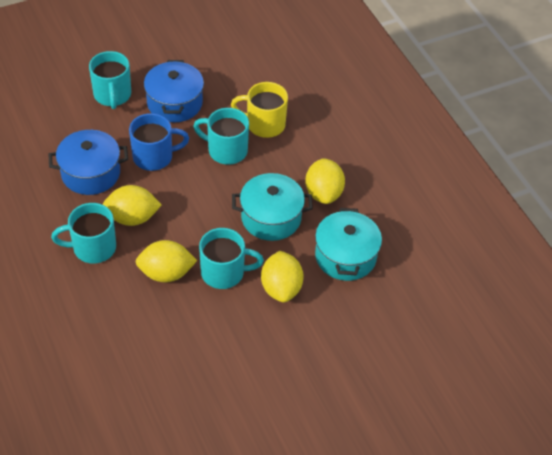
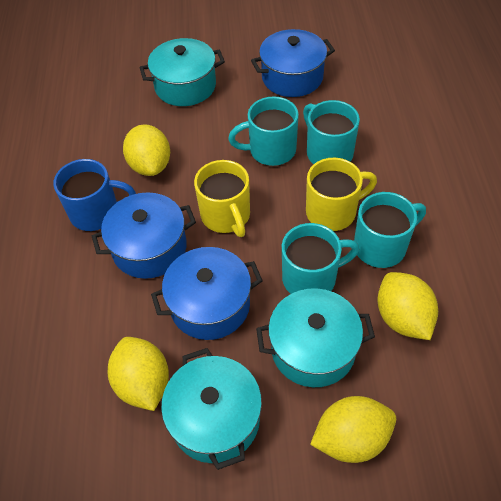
blue pot: 2 -> 3
turquoise pot: 2 -> 3
yellow mug: 1 -> 2

